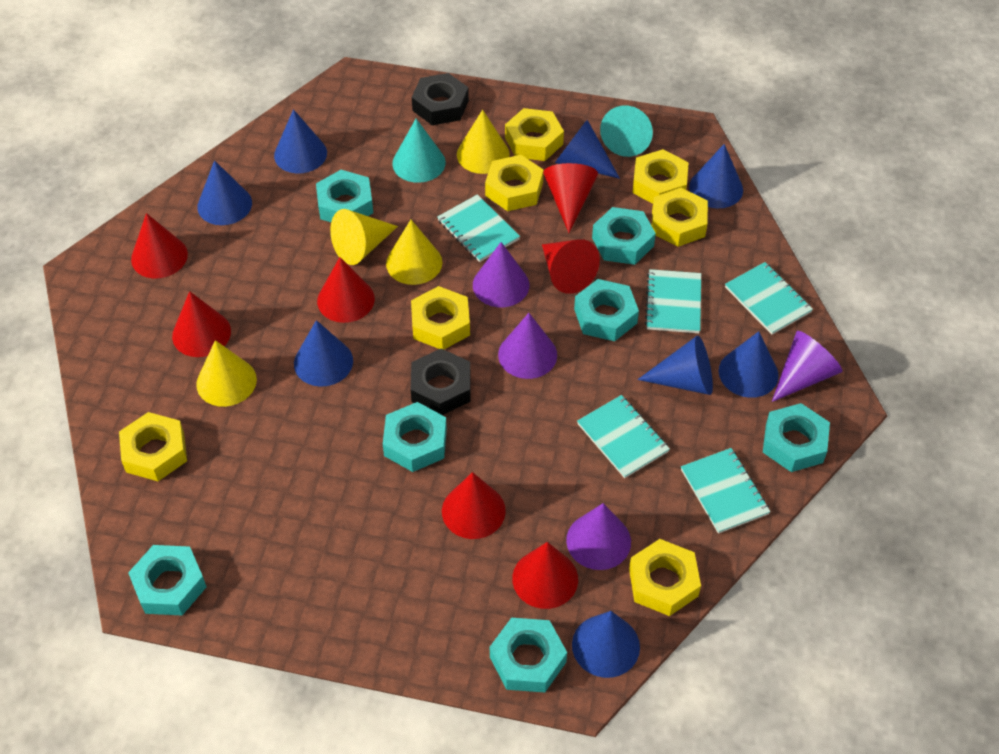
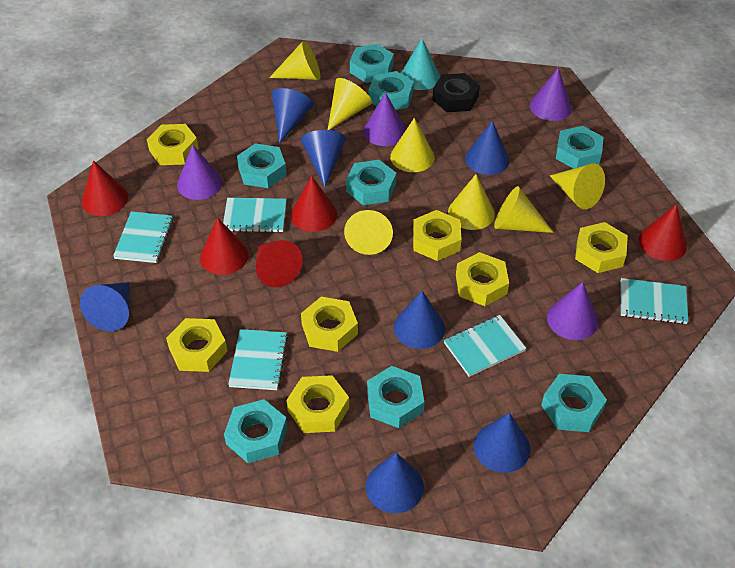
black nut: 2 -> 1
blue cone: 8 -> 7
red cone: 7 -> 5
turquoise cone: 2 -> 1
turquoise nut: 7 -> 8
yellow cone: 4 -> 7

